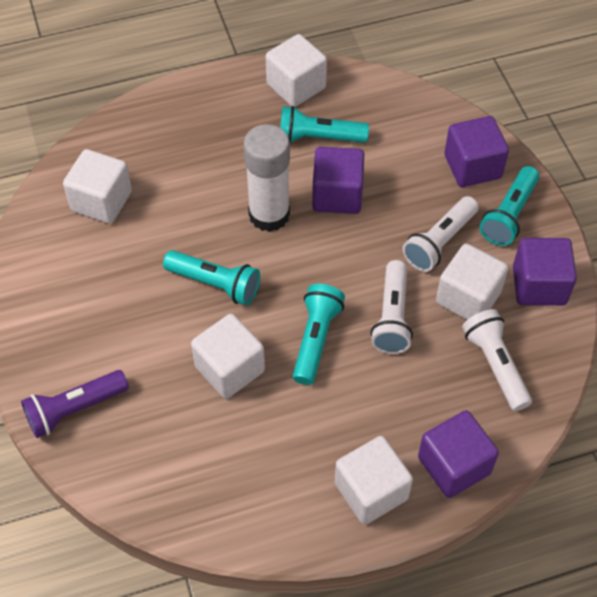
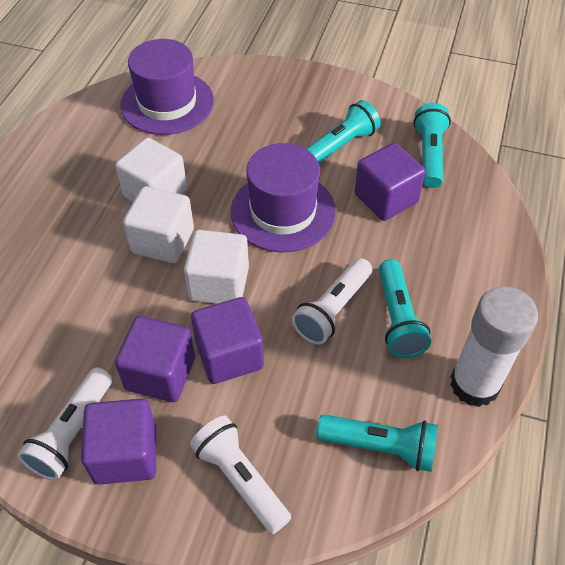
purple flashlight: 1 -> 0
purple hat: 0 -> 2
white cube: 5 -> 3

